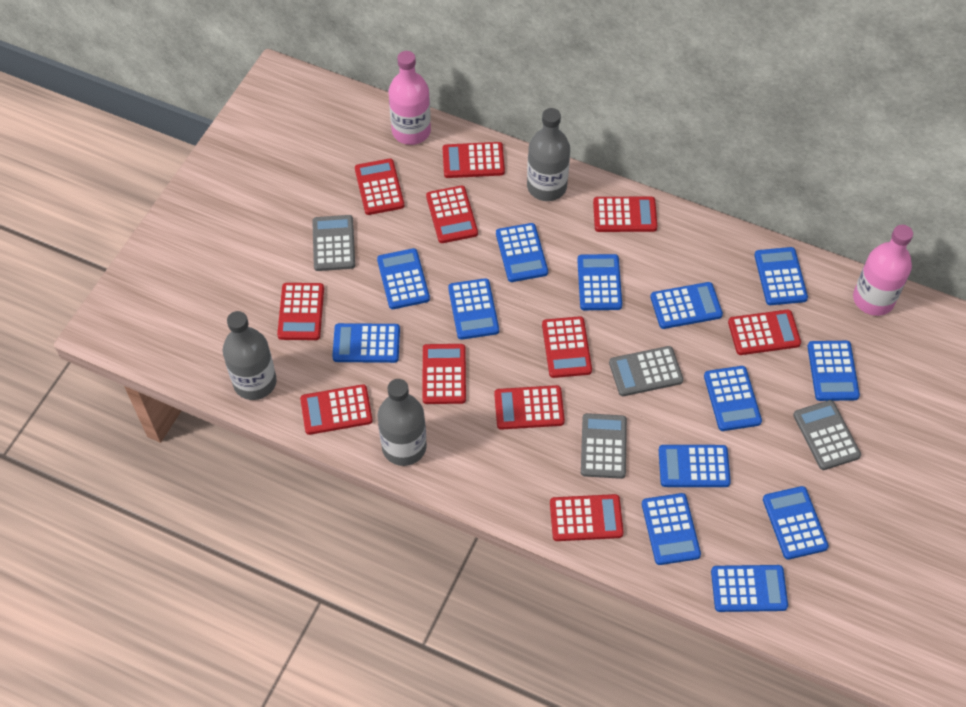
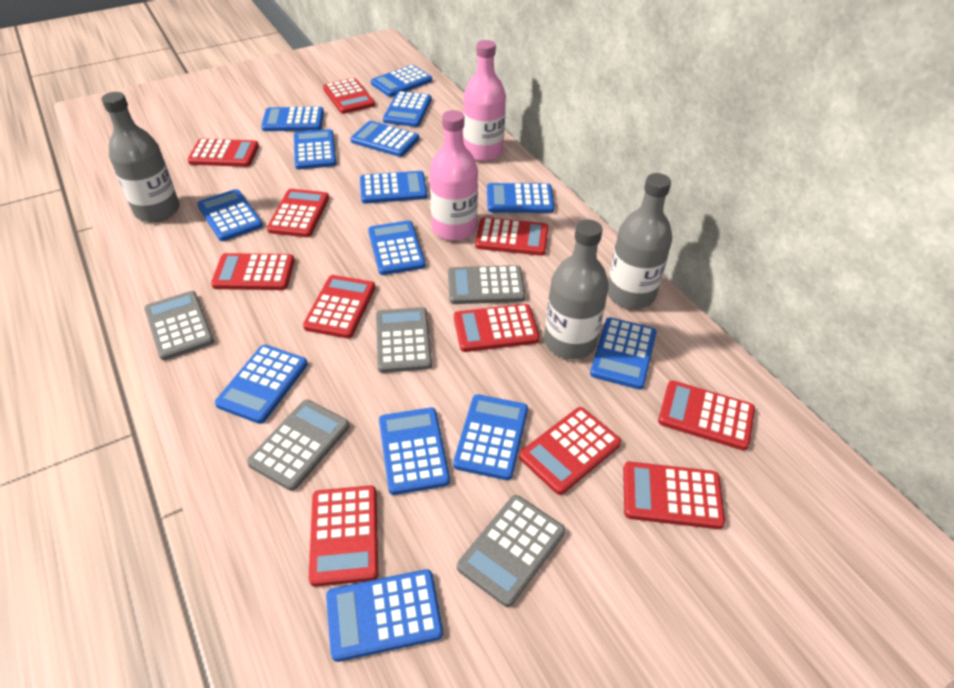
blue calculator: 13 -> 14
grey calculator: 4 -> 5

